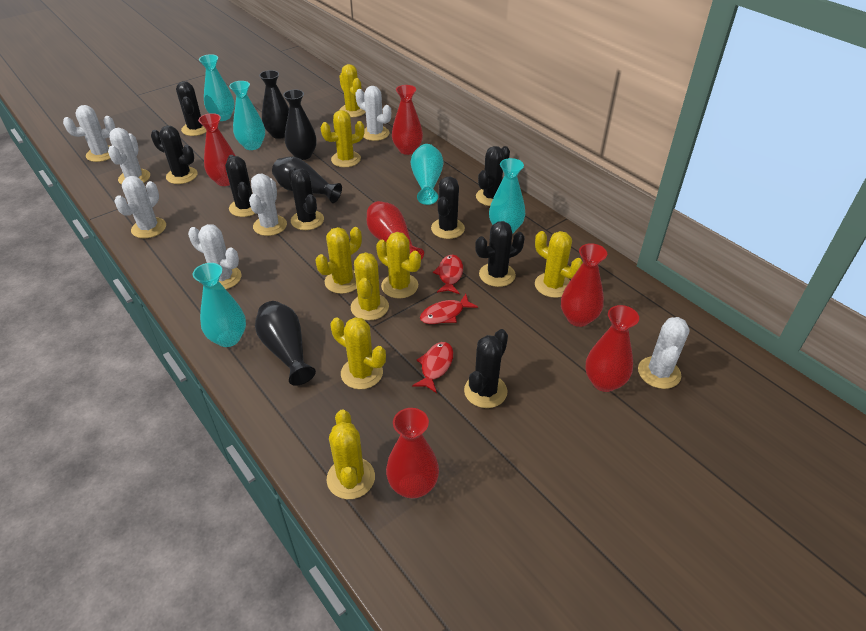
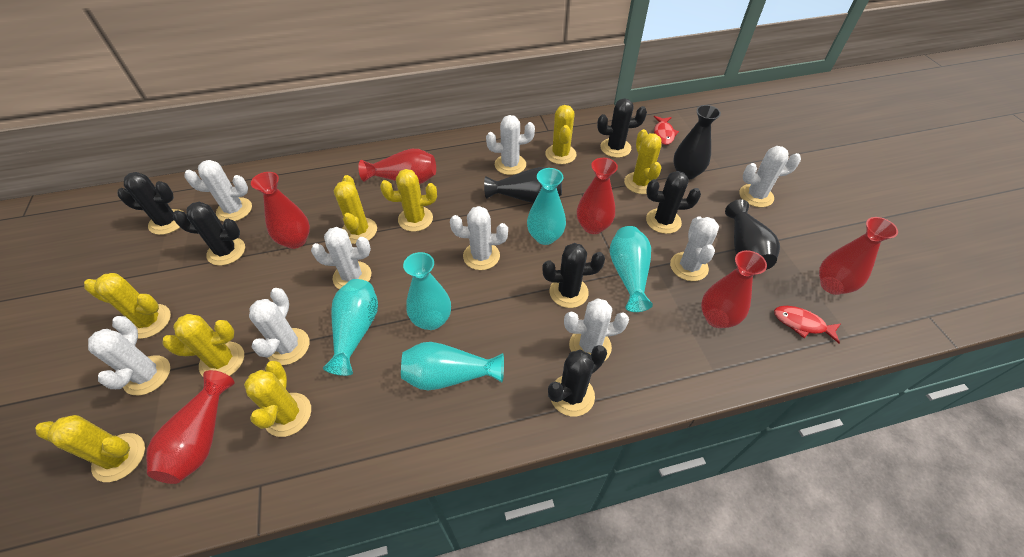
black cactus: 8 -> 6
black vase: 4 -> 3
red fish: 3 -> 2
white cactus: 7 -> 9

